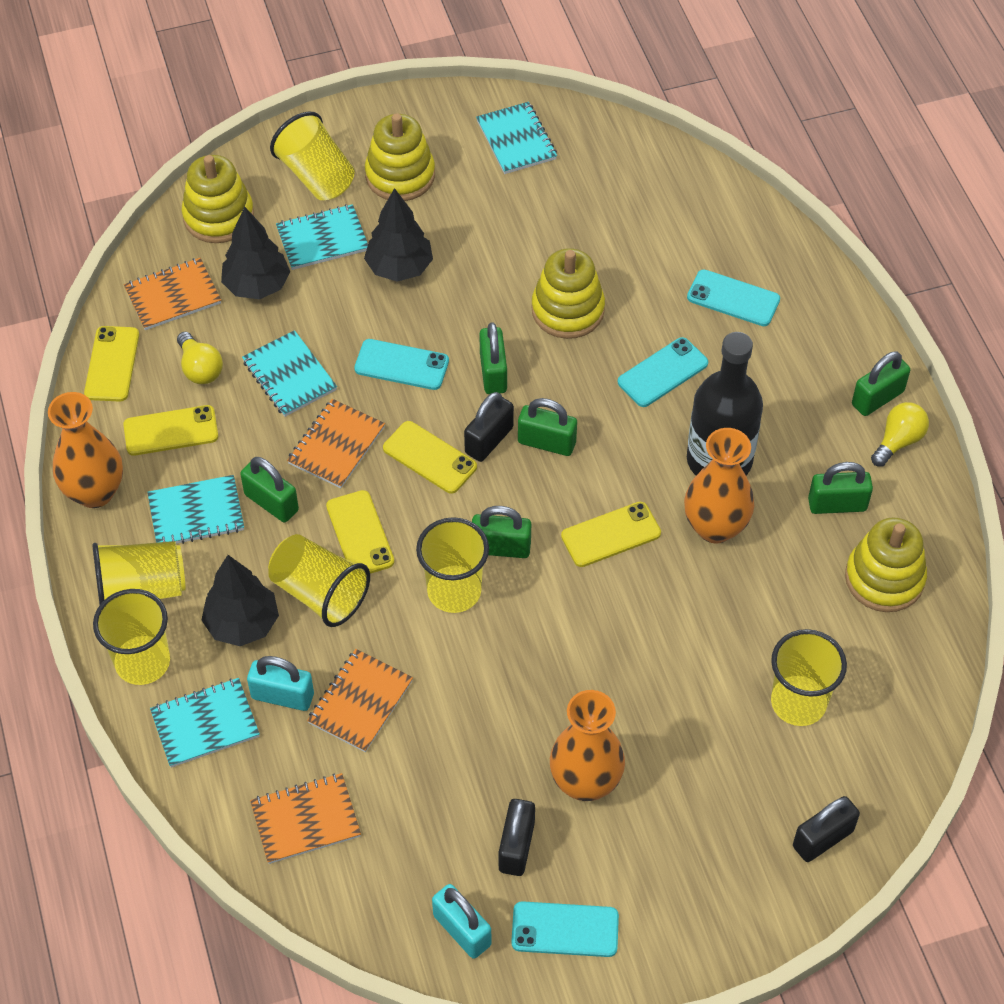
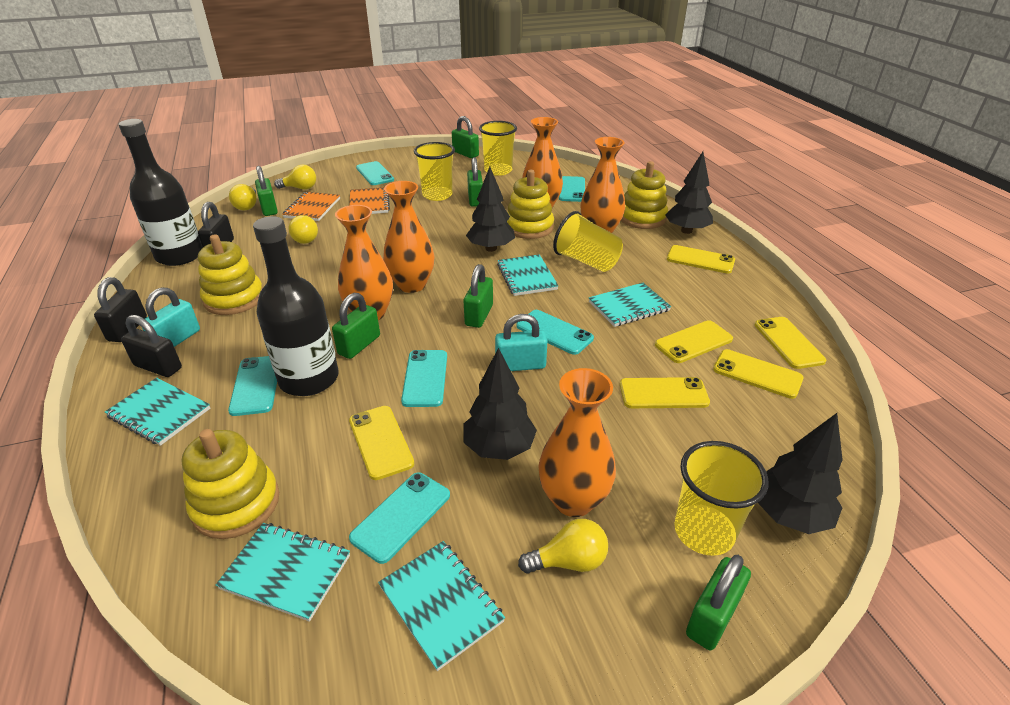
black bottle: 1 -> 2
black tree: 3 -> 4
orange notebook: 4 -> 2
orange vase: 3 -> 5
turquoise phone: 4 -> 6
yellow cup: 6 -> 4
yellow light bulb: 2 -> 4
yellow phone: 5 -> 6

